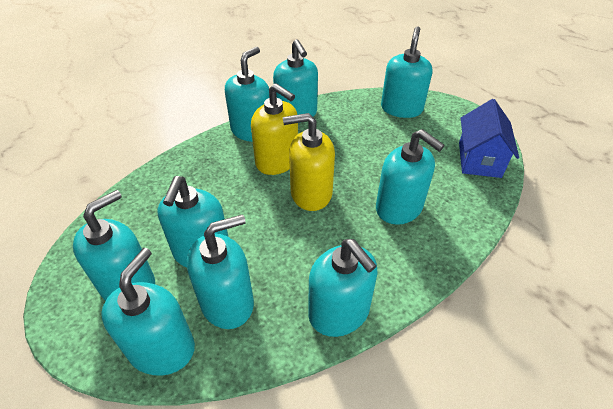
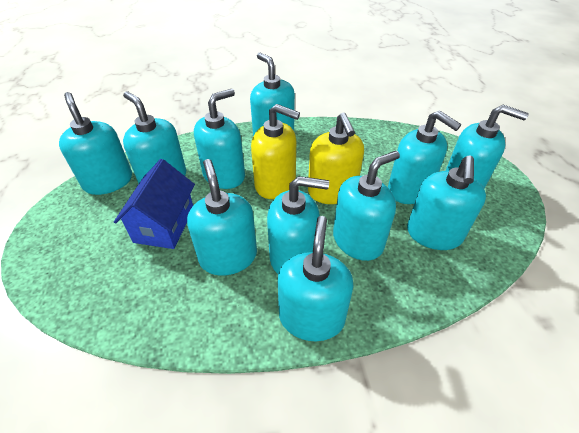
turquoise soap dispenser: 9 -> 11

